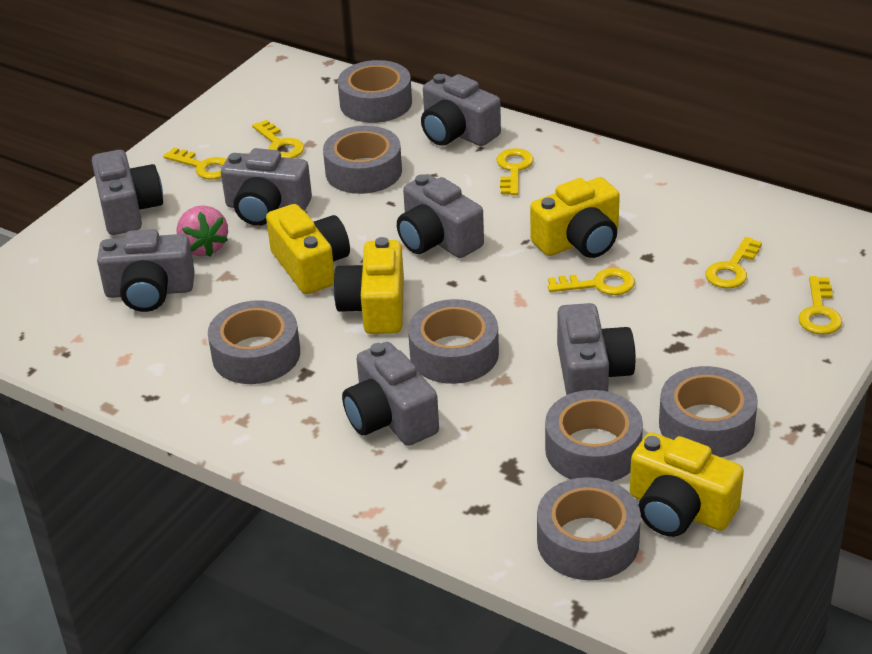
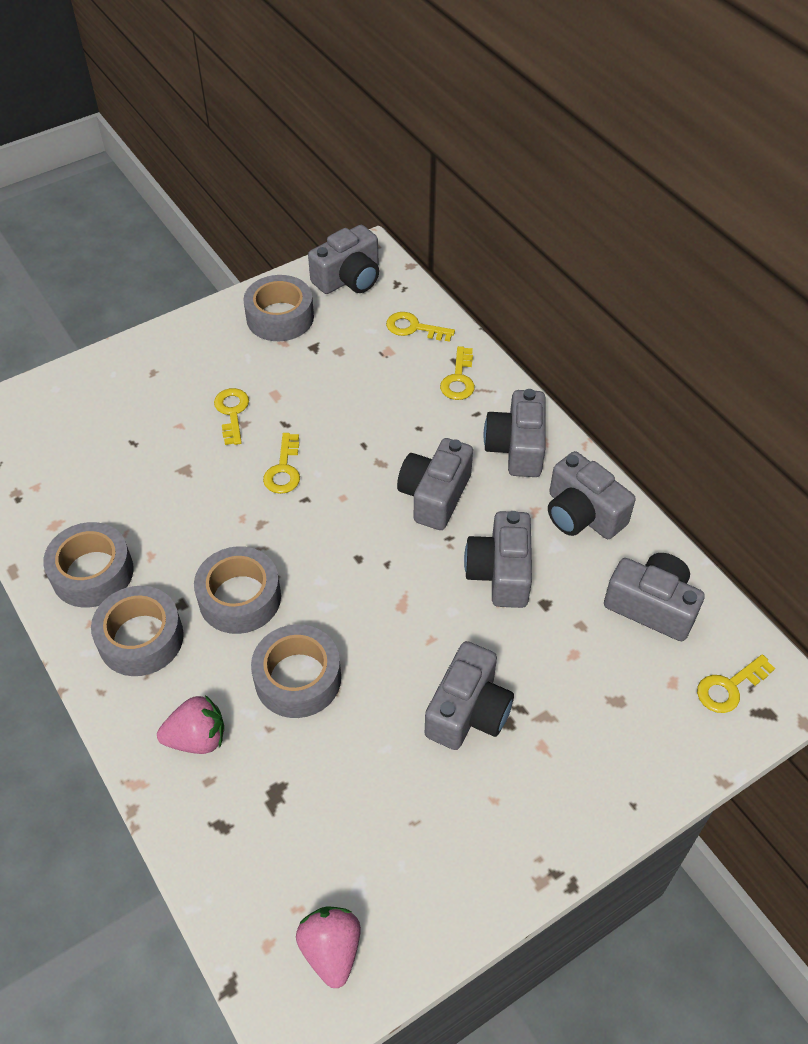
grey tape: 7 -> 5
pink strawberry: 1 -> 2
yellow camera: 4 -> 0
yellow key: 6 -> 5

